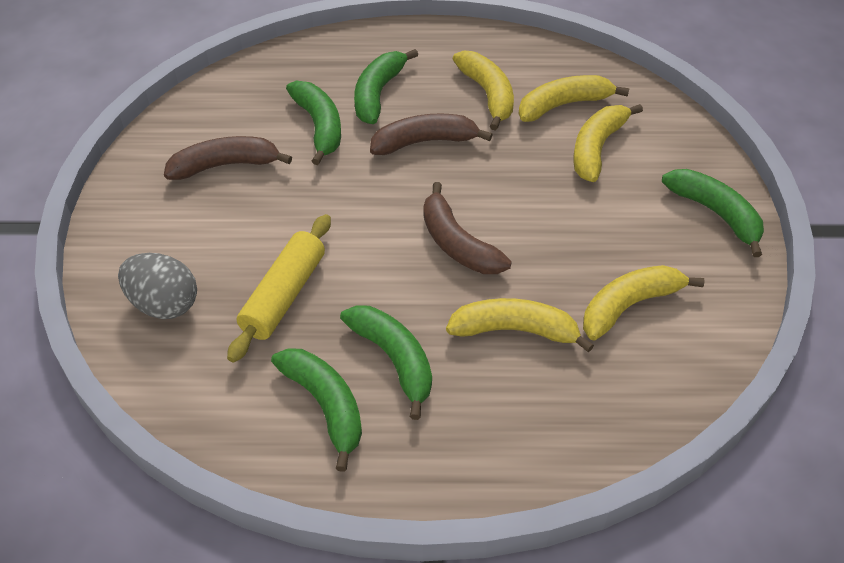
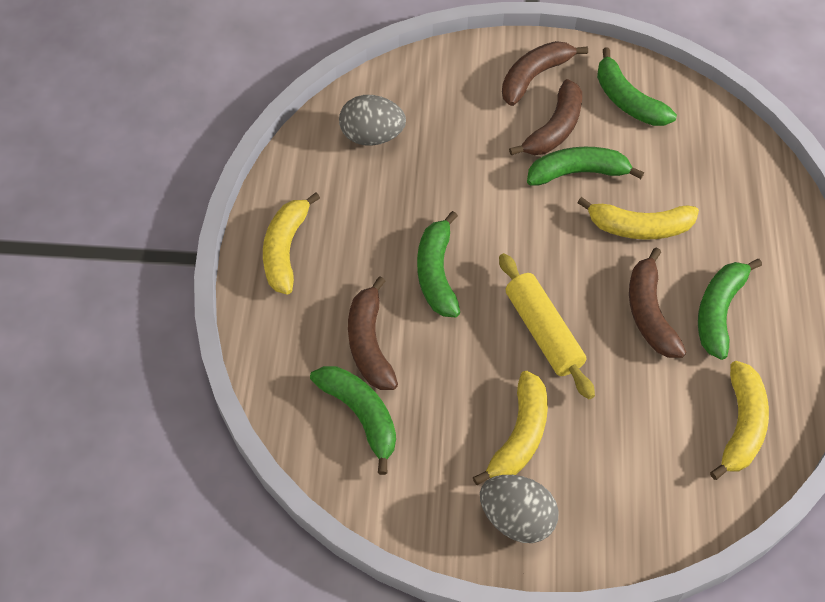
brown banana: 3 -> 4
grey egg: 1 -> 2
yellow banana: 5 -> 4

